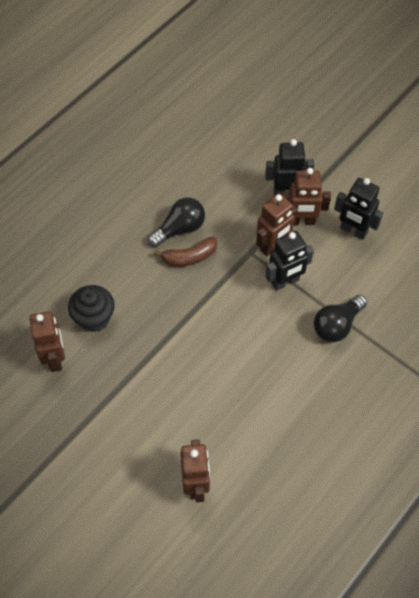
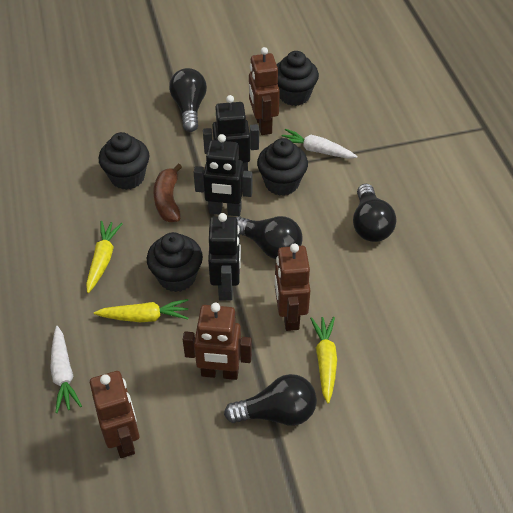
black cupcake: 1 -> 4
black light bulb: 2 -> 4
white carrot: 0 -> 2
yellow carrot: 0 -> 3

